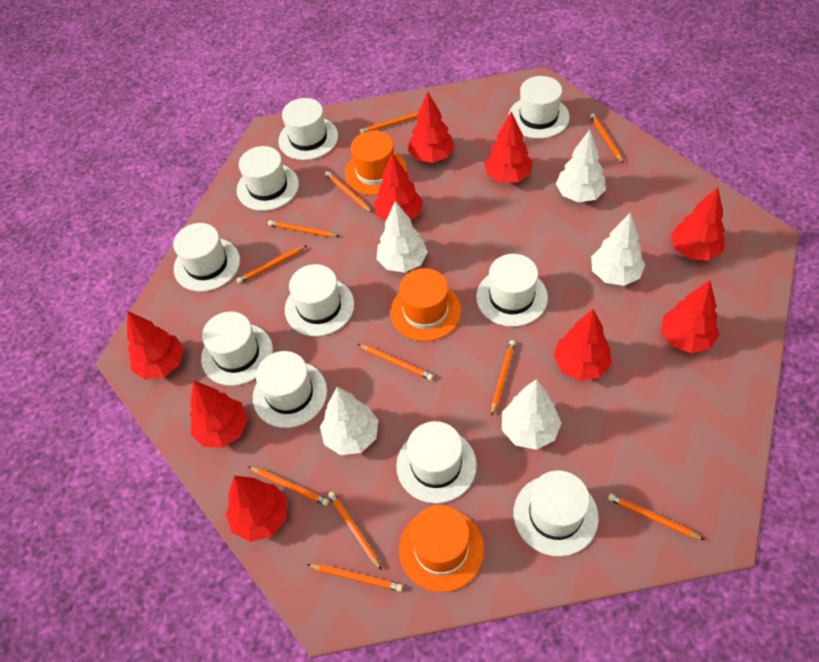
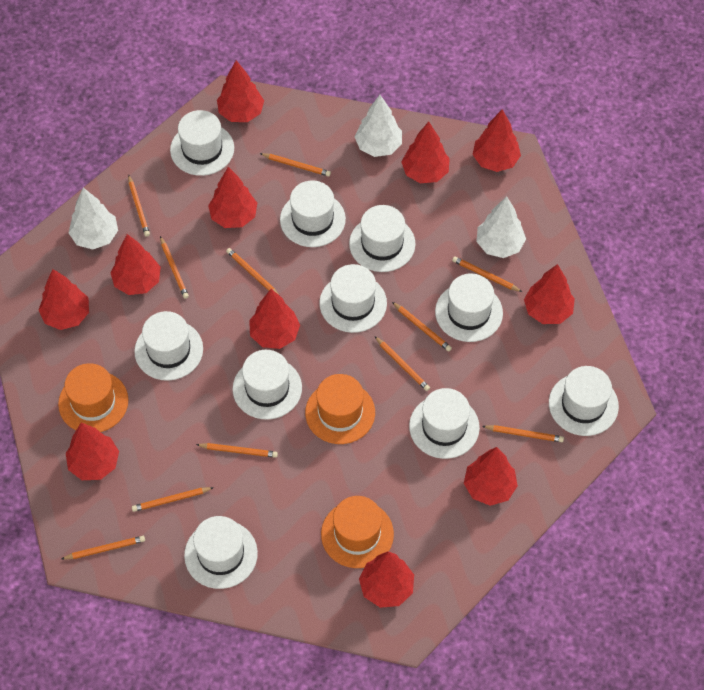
red tree: 9 -> 11
white tree: 5 -> 3

